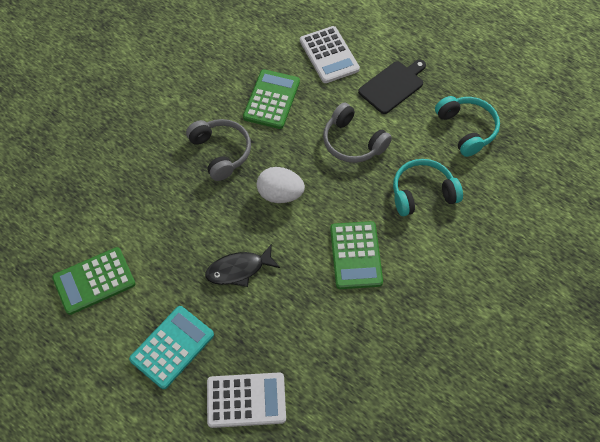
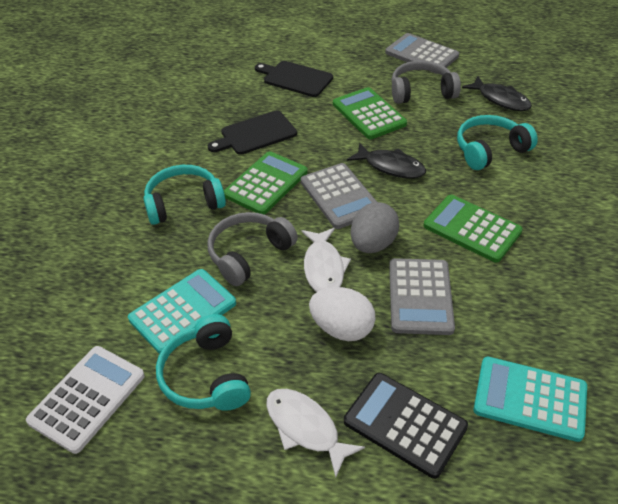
black calculator: 0 -> 1
black cutting board: 1 -> 2
black fish: 1 -> 2
grey calculator: 0 -> 3
grey egg: 0 -> 1
turquoise calculator: 1 -> 2
turquoise headphones: 2 -> 3
white calculator: 2 -> 1
white fish: 0 -> 2

